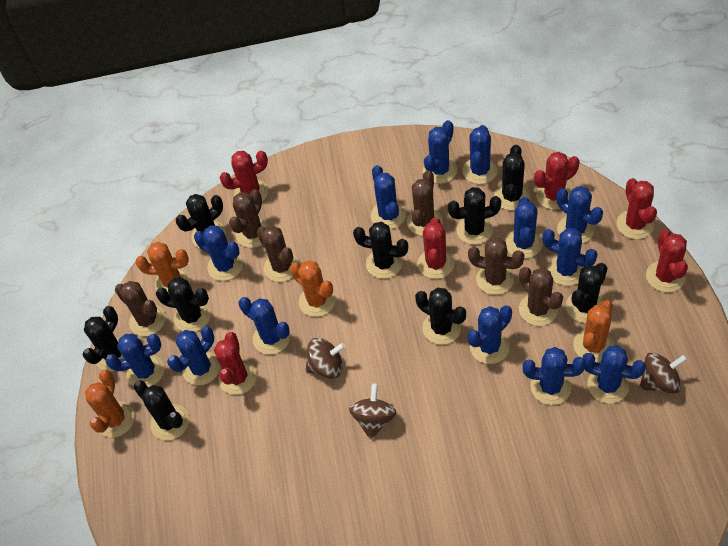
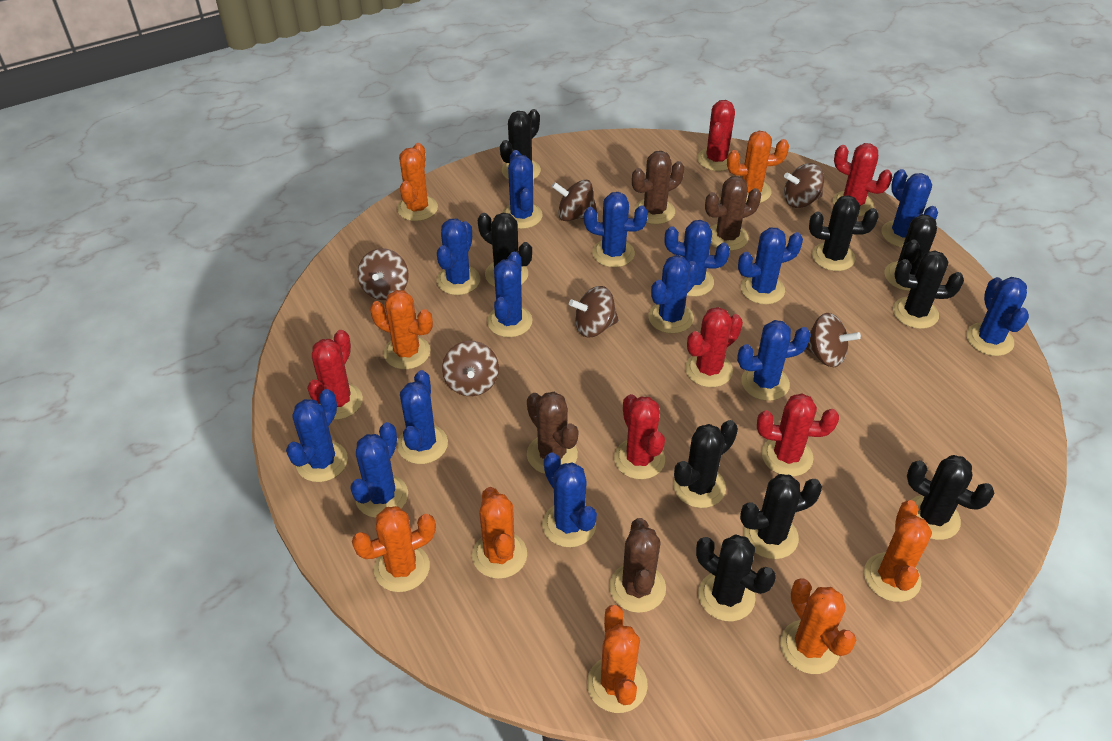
blue cactus: 13 -> 14
brown cactus: 6 -> 4
brown spinning top: 3 -> 6
orange cactus: 4 -> 8

